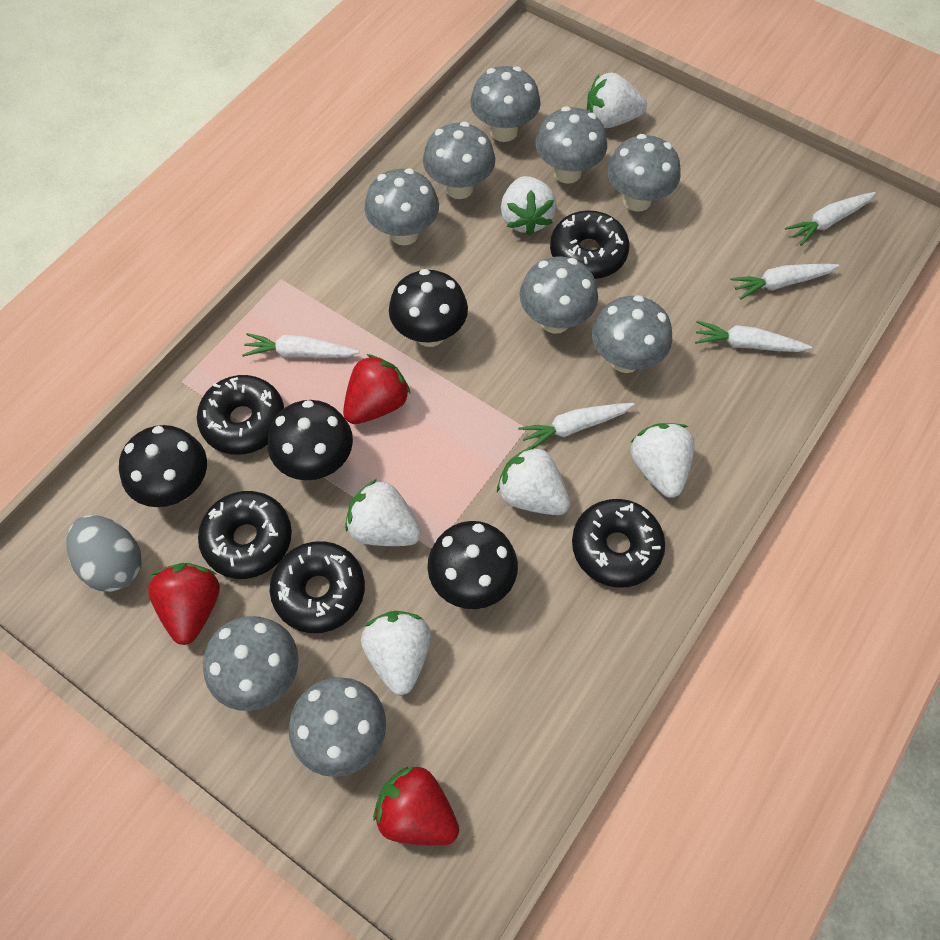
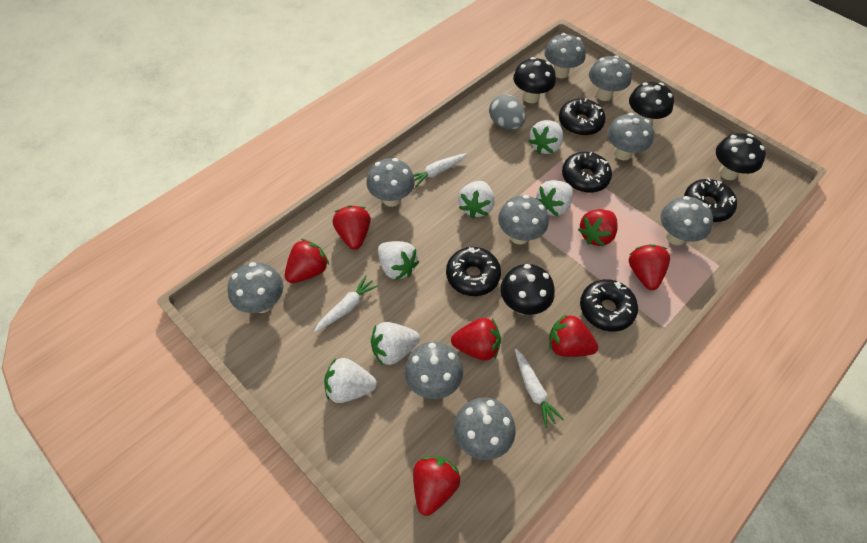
red strawberry: 3 -> 7
white carrot: 5 -> 3

